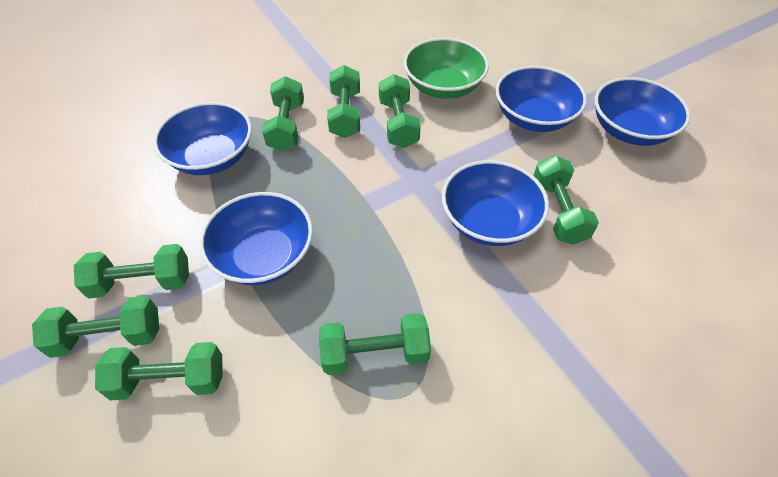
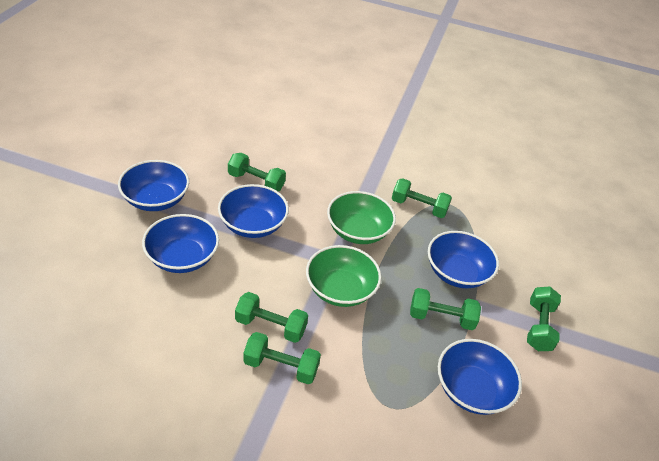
green bowl: 1 -> 2
green dumbbell: 8 -> 6

